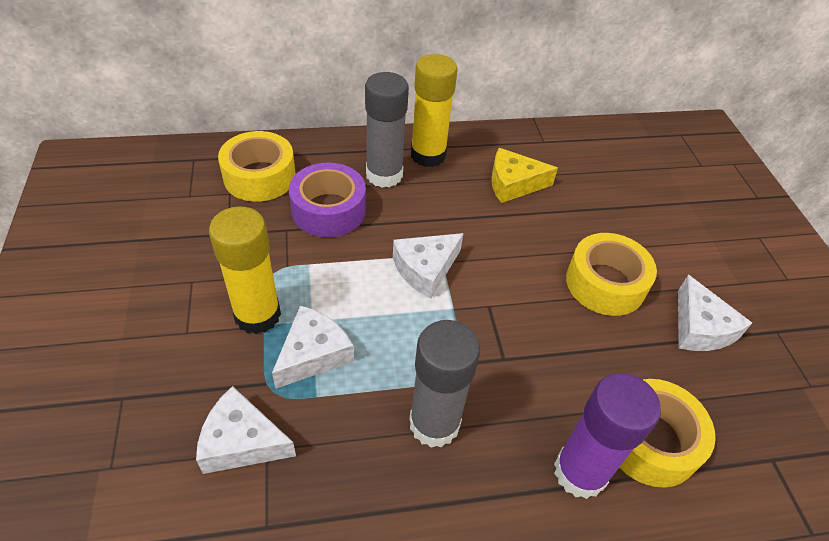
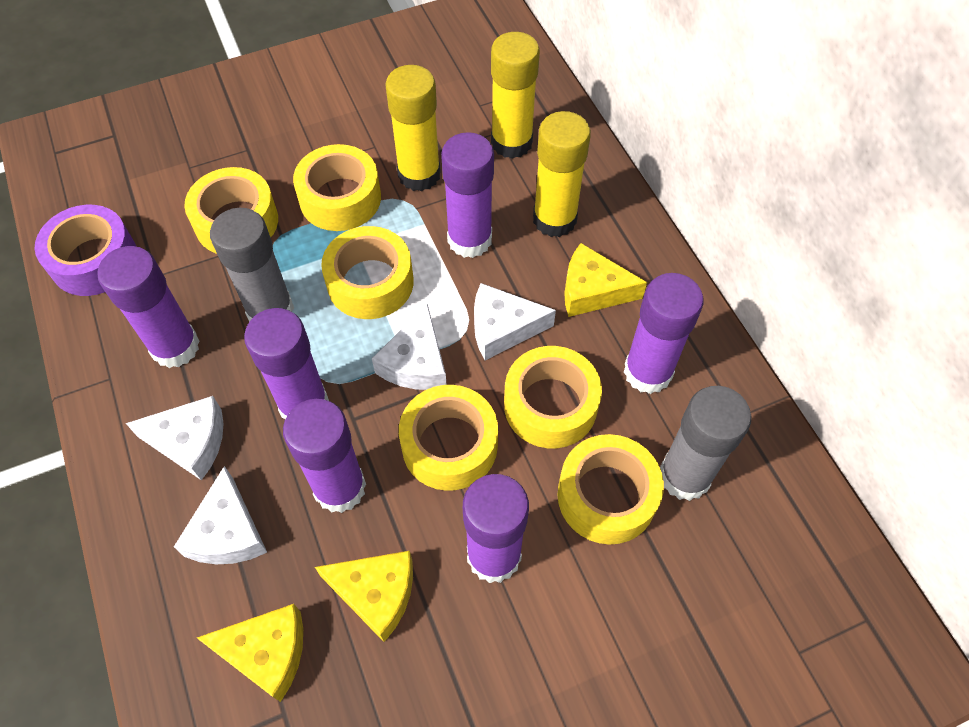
purple glue stick: 1 -> 6
yellow cheese: 1 -> 3
yellow glue stick: 2 -> 3
yellow tape: 3 -> 6

